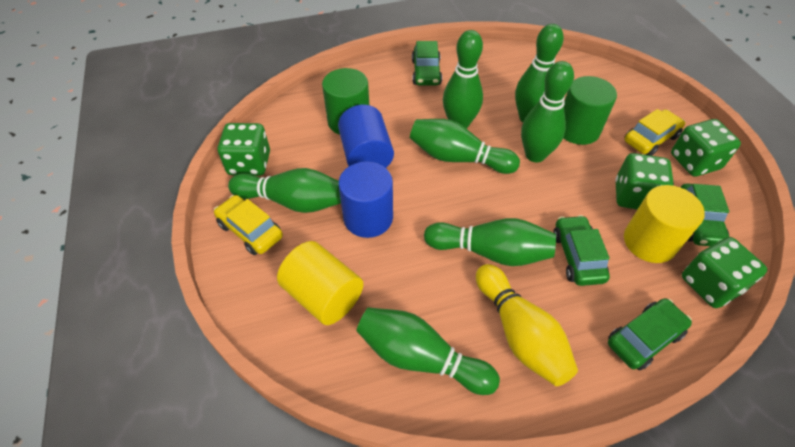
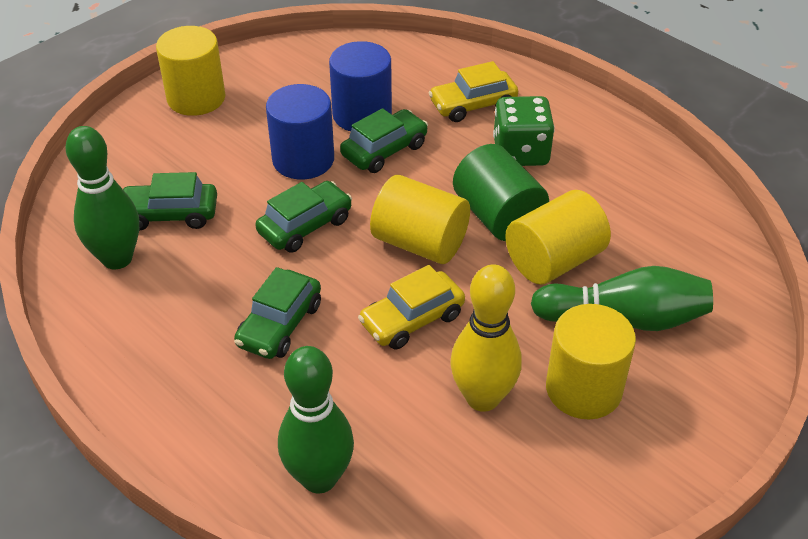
green bowling pin: 7 -> 3
green cylinder: 2 -> 1
green dice: 4 -> 1
yellow cylinder: 2 -> 4

